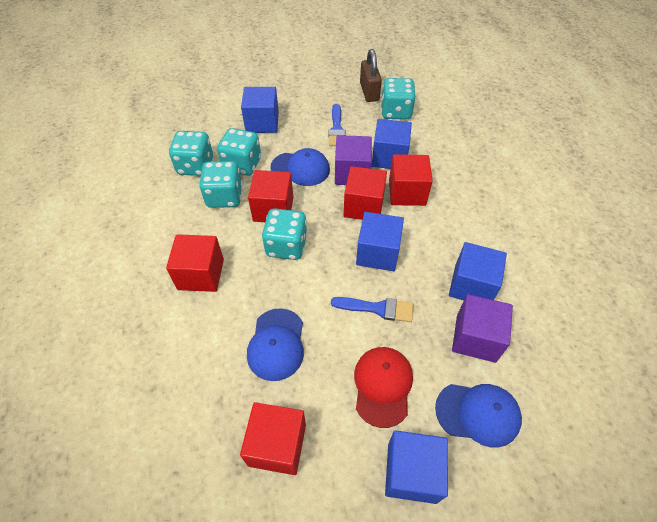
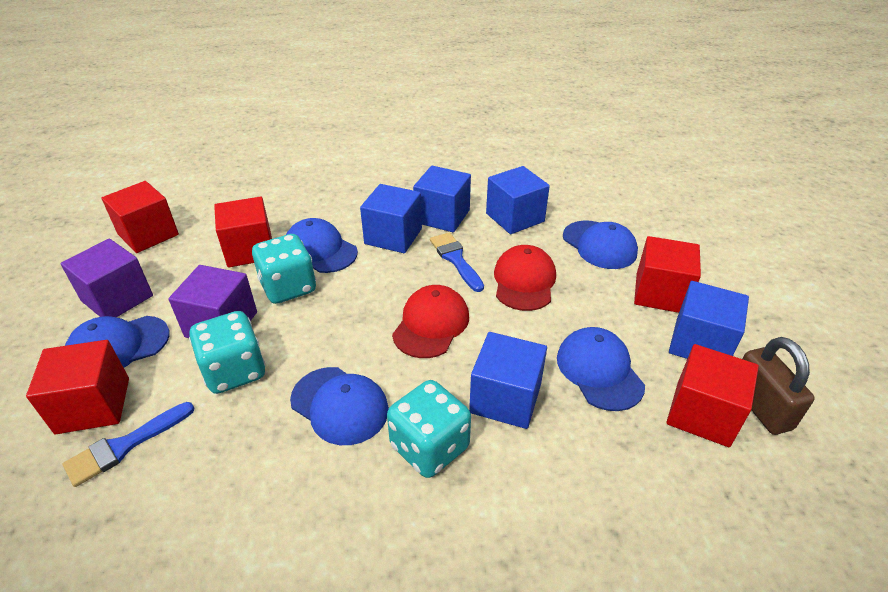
blue cap: 3 -> 5
red cap: 1 -> 2
turquoise dice: 5 -> 3

